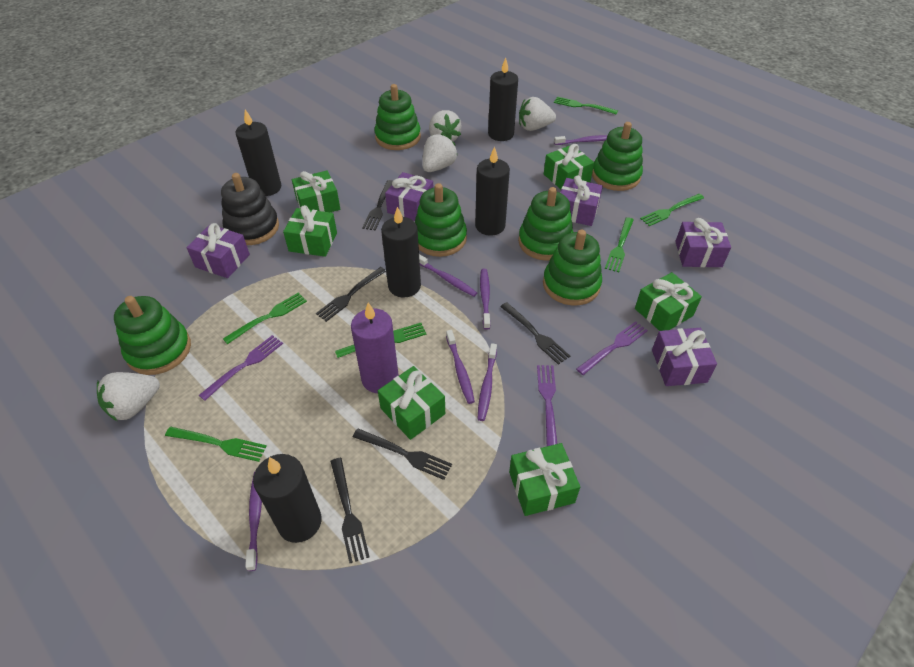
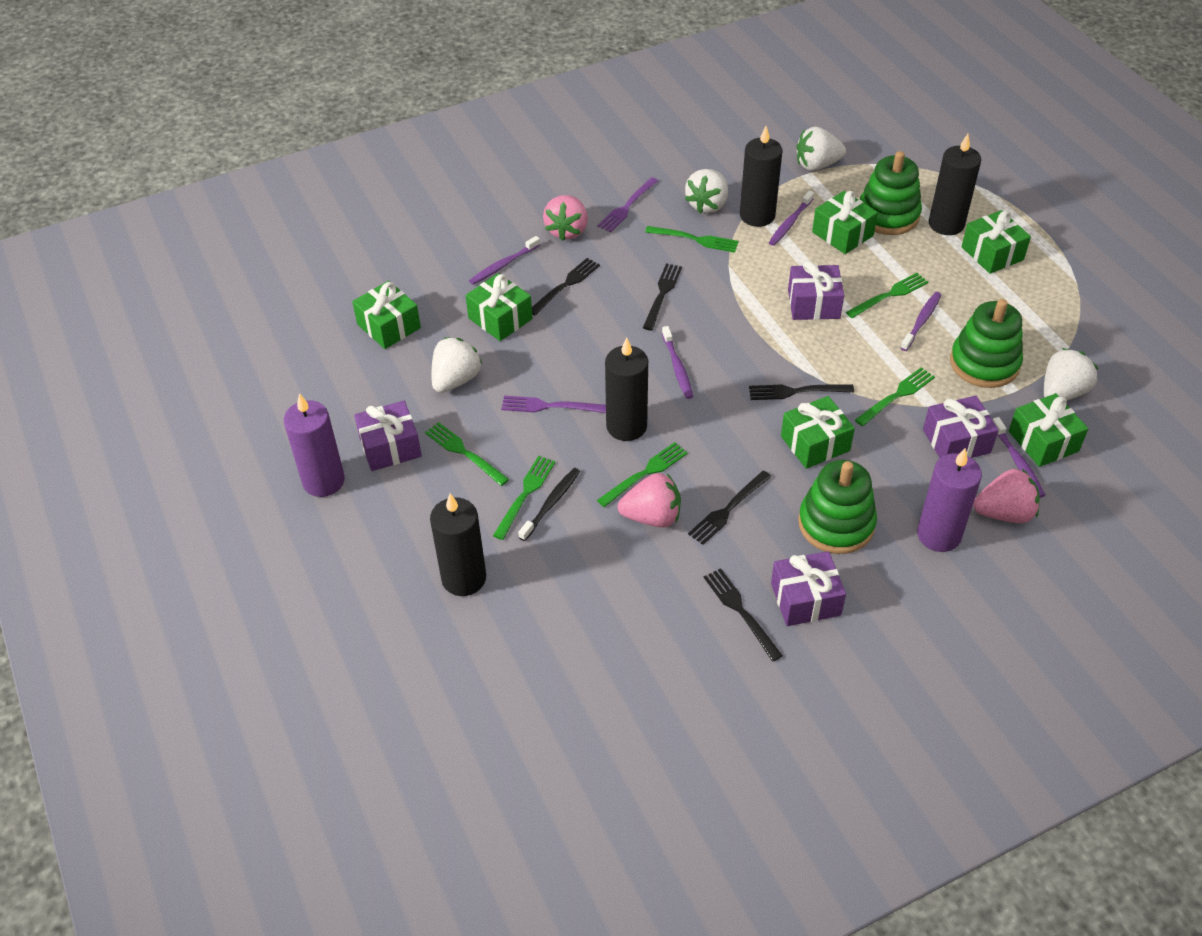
black candle: 5 -> 4
black stacking toy: 1 -> 0
black toothbrush: 0 -> 1
green stacking toy: 6 -> 3
pink strawberry: 0 -> 3
purple candle: 1 -> 2
purple fork: 3 -> 2
purple gift: 5 -> 4
purple toothbrush: 6 -> 5

